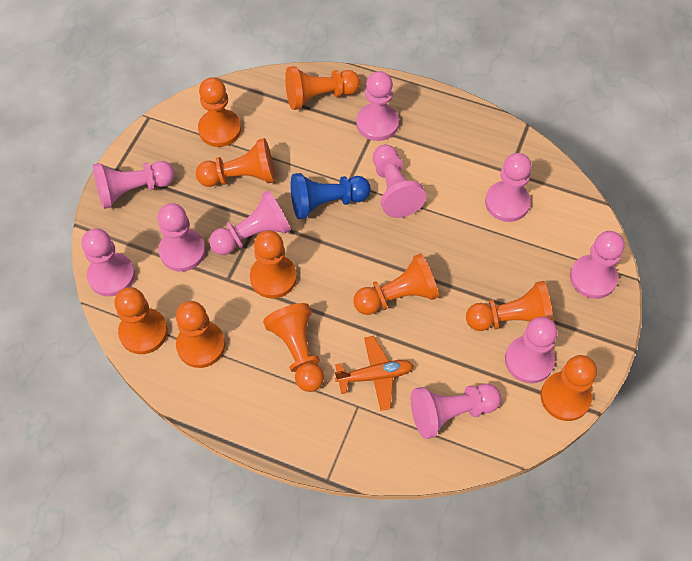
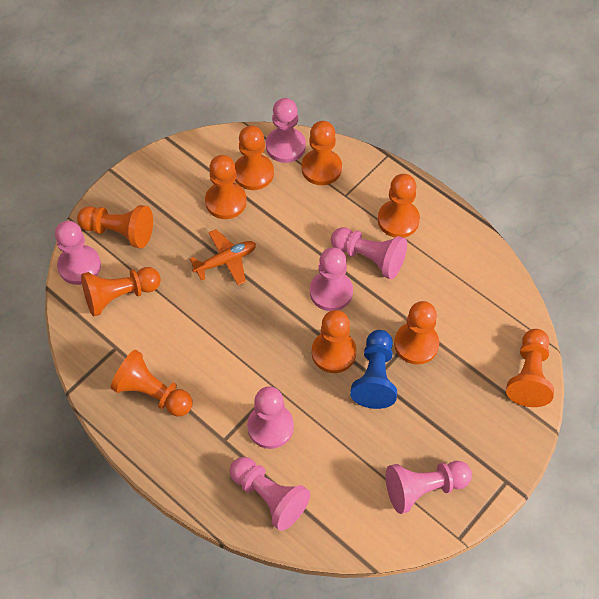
pink pawn: 10 -> 7

